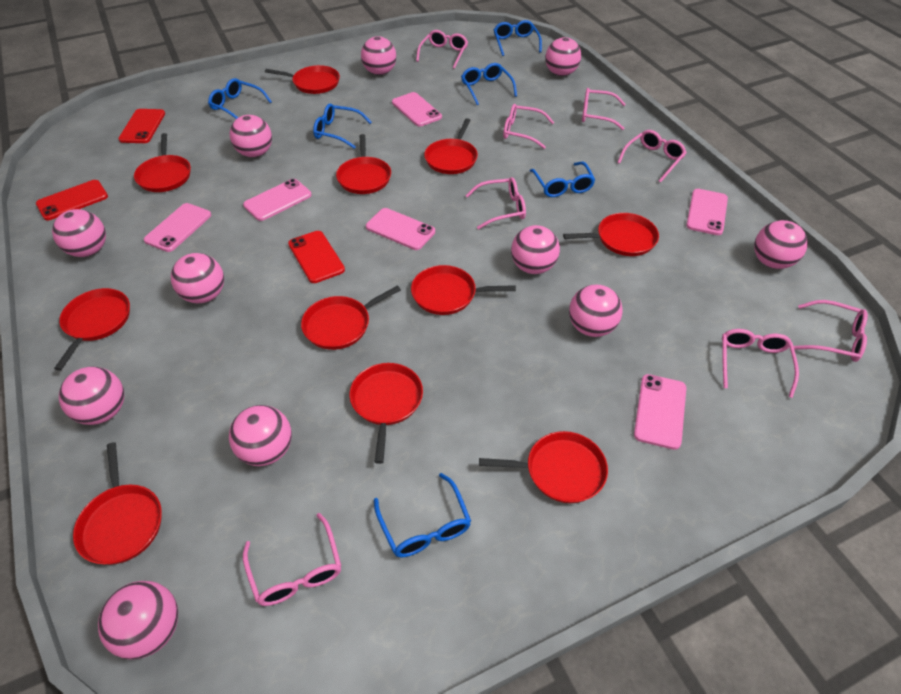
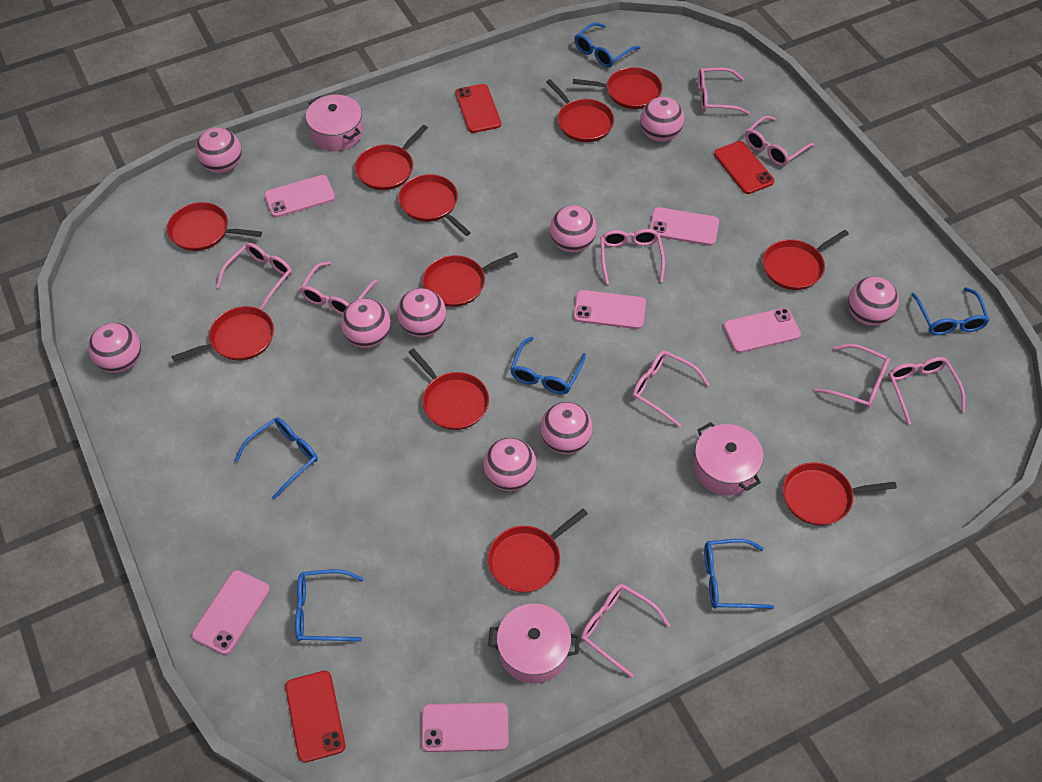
pink ball: 11 -> 9
pink glasses: 8 -> 9
pink pot: 0 -> 3

